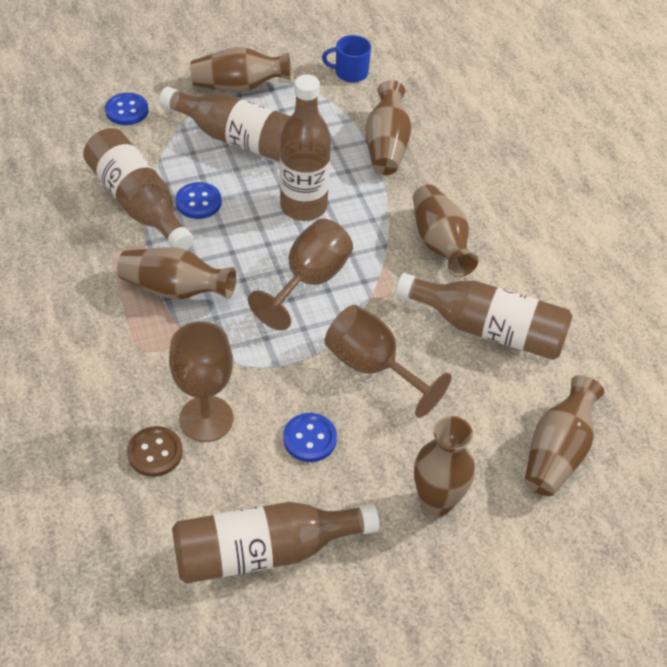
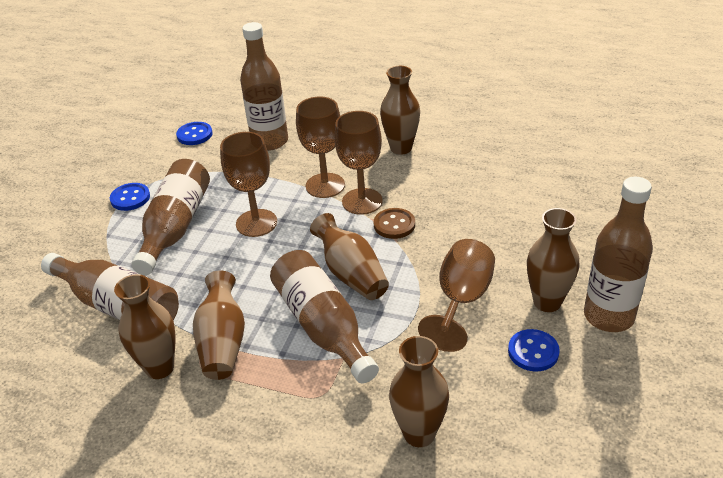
blue mug: 1 -> 0
brown goblet: 3 -> 4

